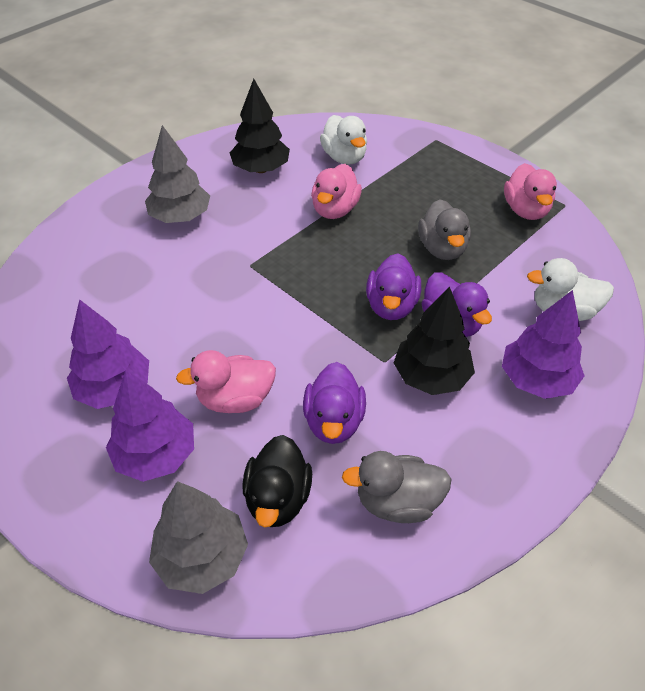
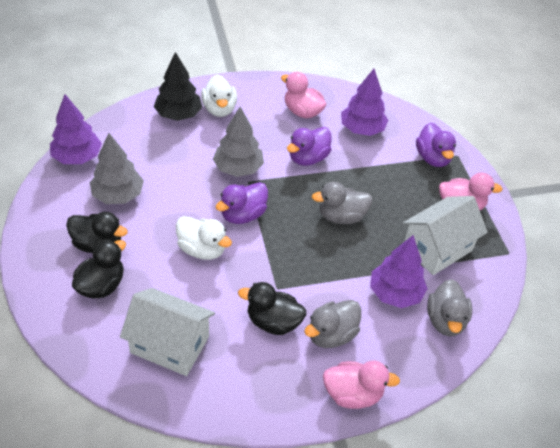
black duck: 1 -> 3
black tree: 2 -> 1
grey duck: 2 -> 3
white house: 0 -> 2

